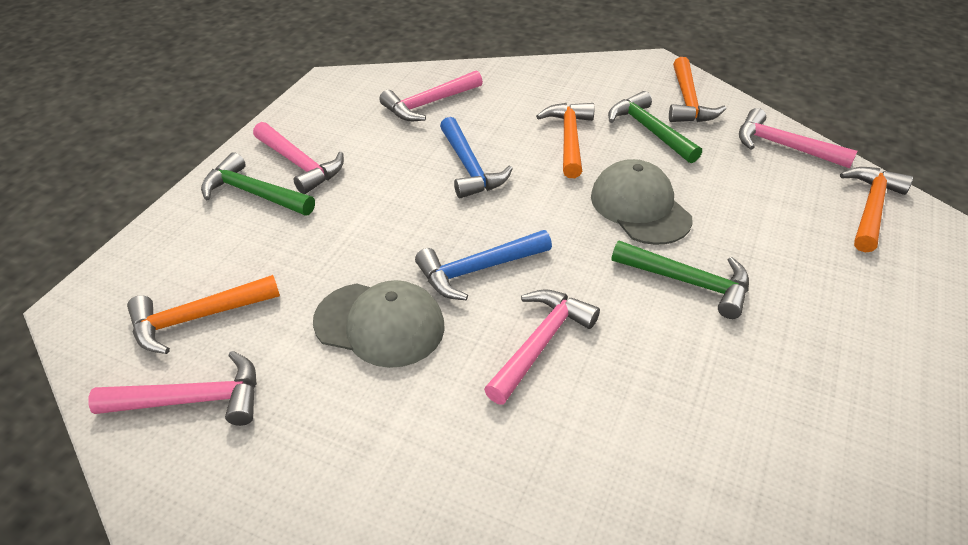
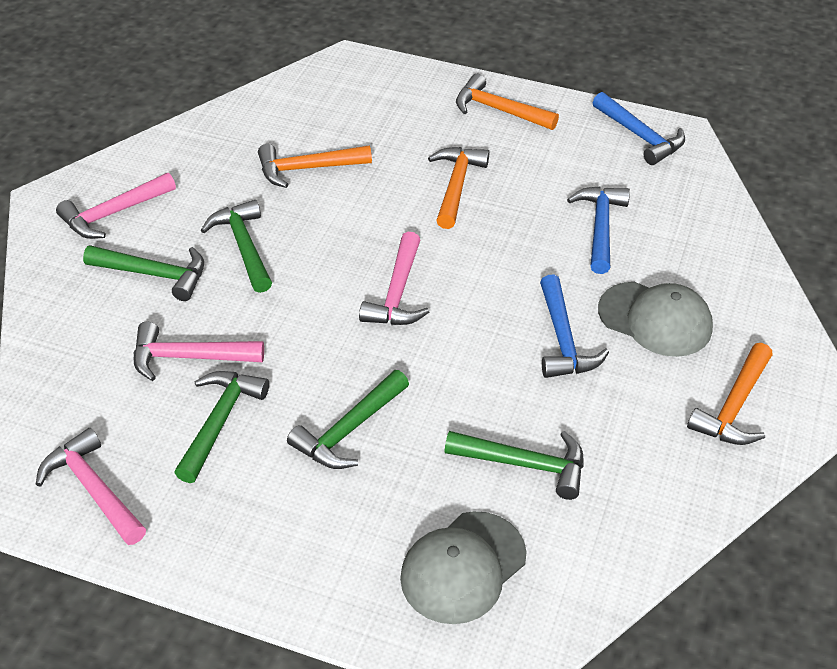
blue hammer: 2 -> 3
green hammer: 3 -> 5
pink hammer: 5 -> 4

